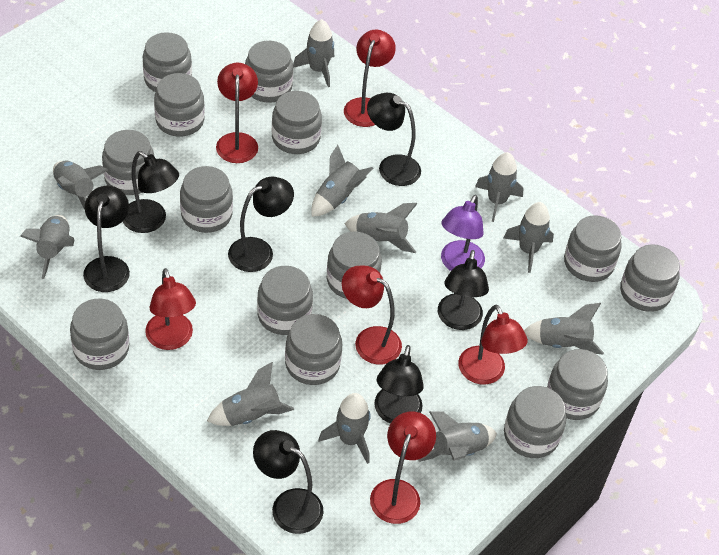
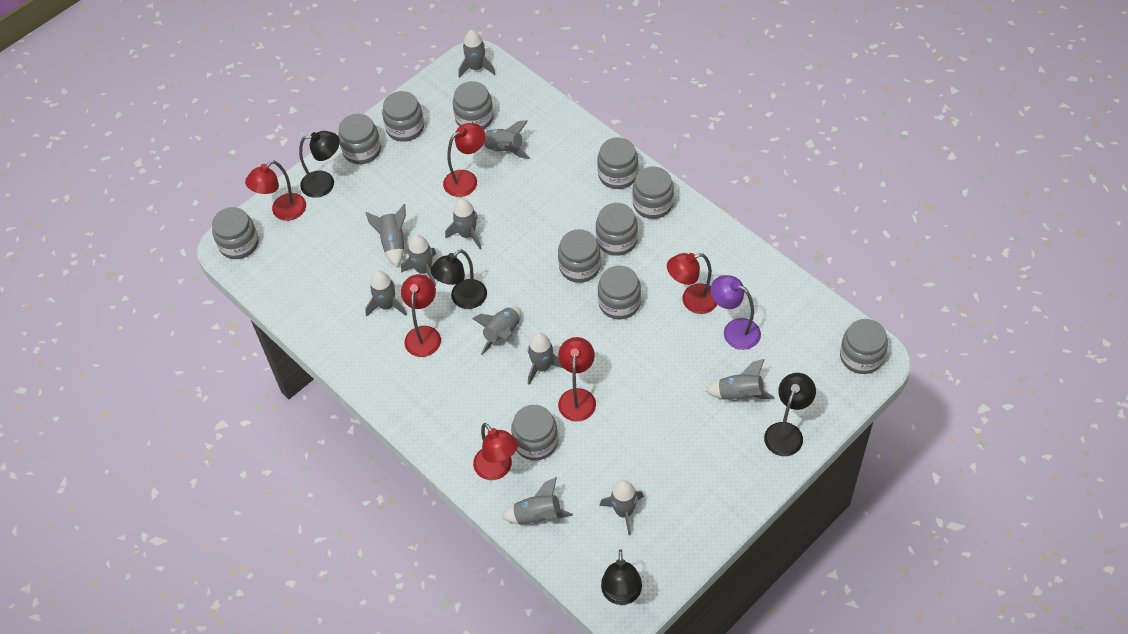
black lamp: 7 -> 4
grey jar: 14 -> 11

